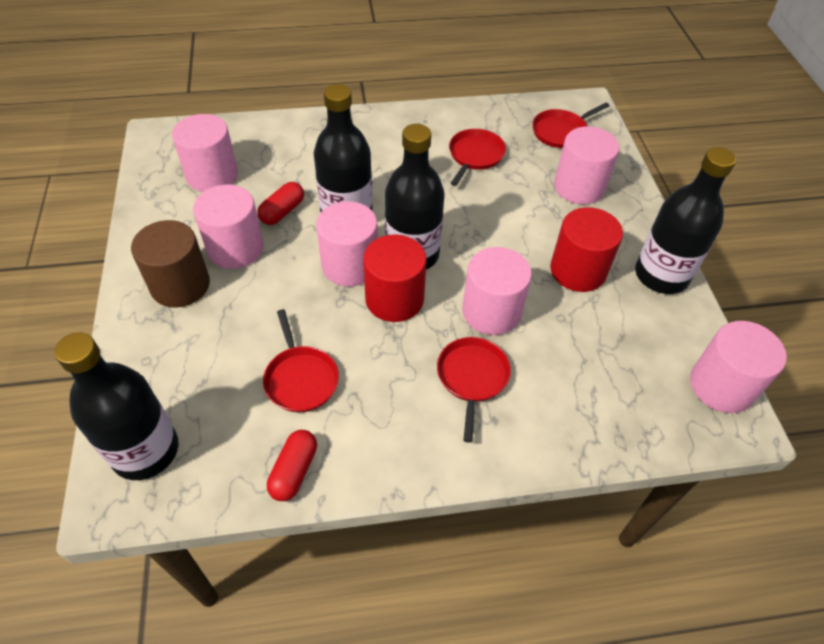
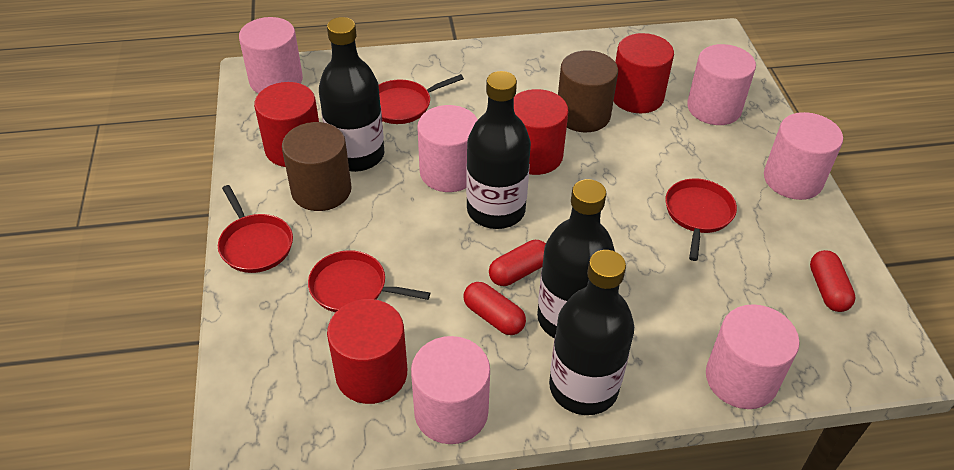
brown cylinder: 1 -> 2
red capsule: 2 -> 3
red cylinder: 2 -> 4

